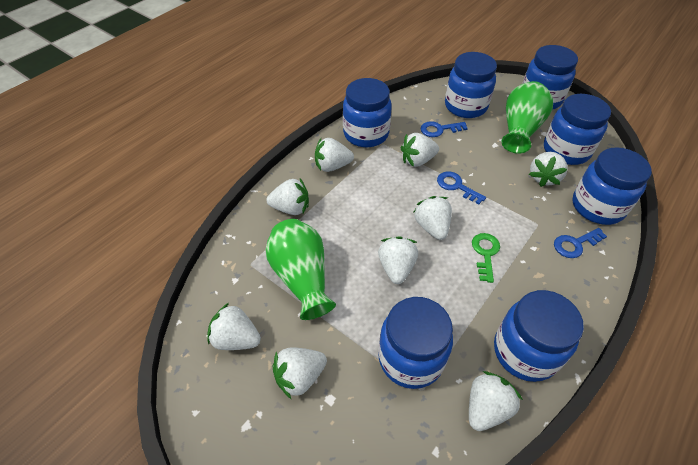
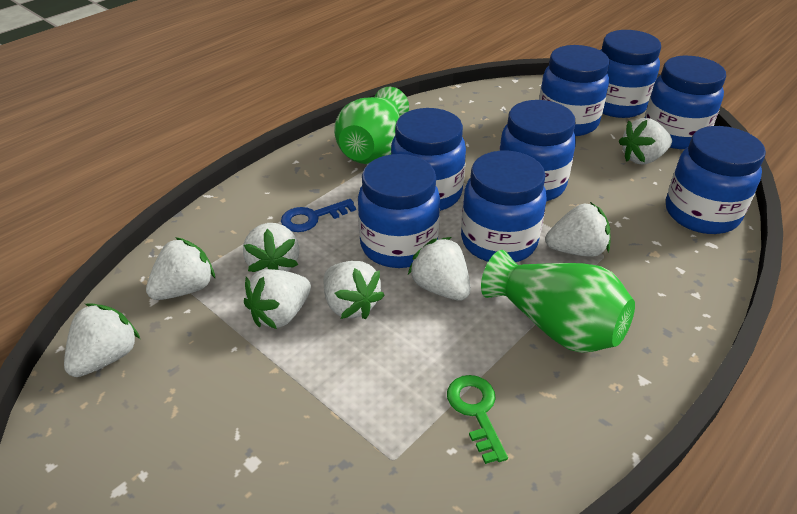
blue jar: 7 -> 8
blue key: 3 -> 1
white strawberry: 9 -> 8

